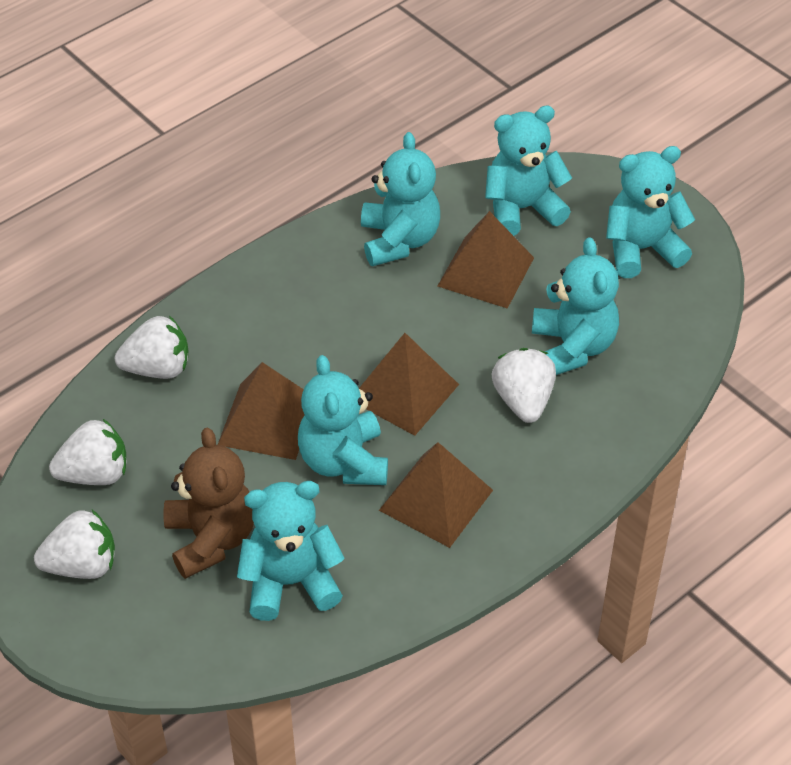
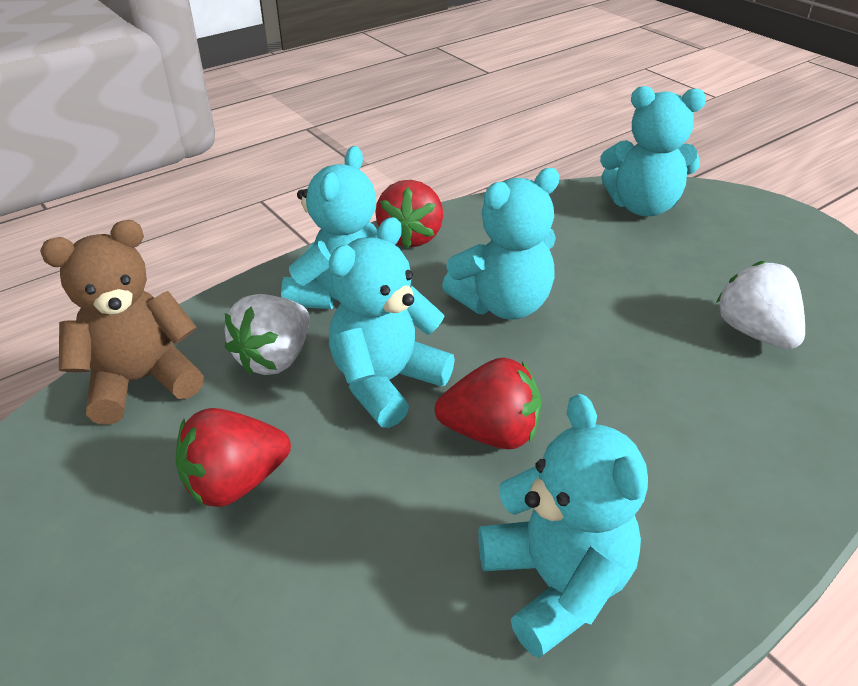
brown pyramid: 4 -> 0
red strawberry: 0 -> 3
turquoise teddy bear: 6 -> 5
white strawberry: 4 -> 2

